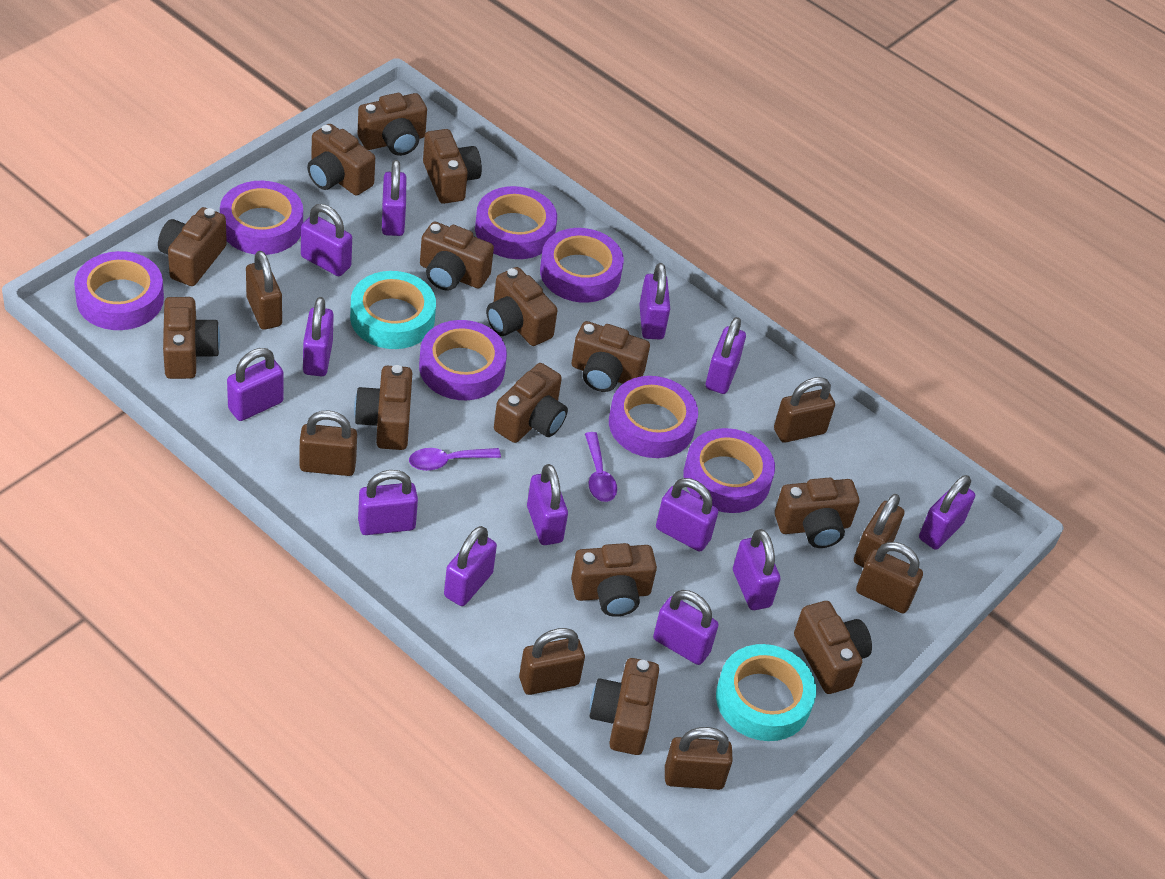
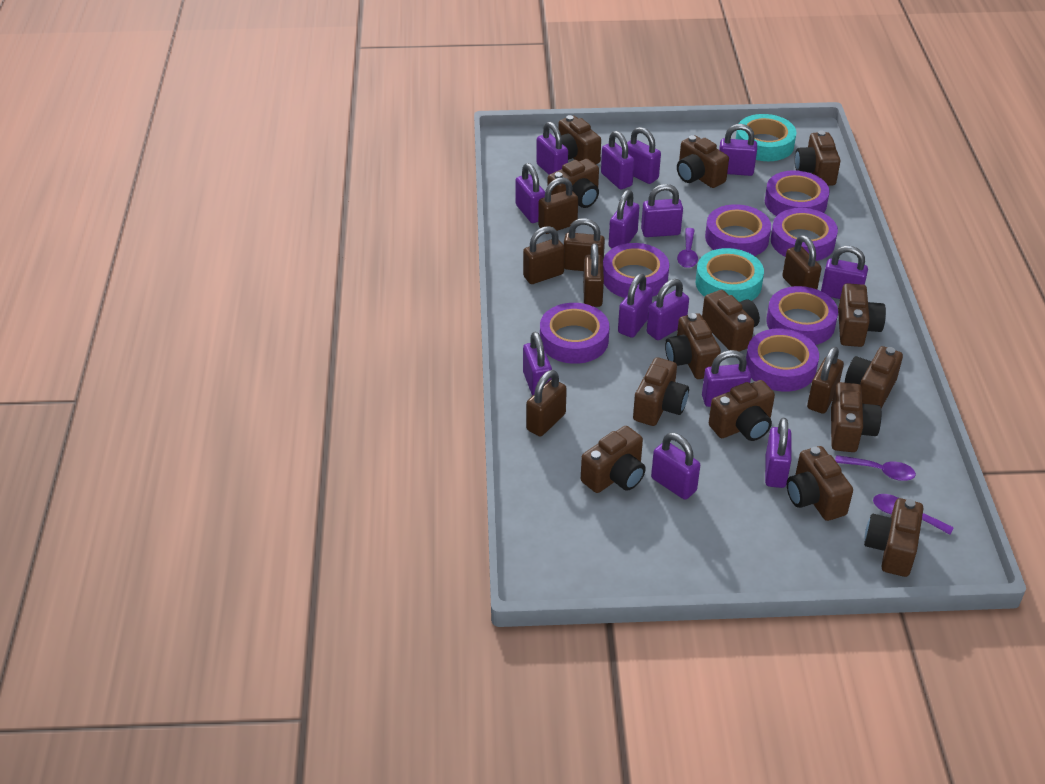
purple padlock: 13 -> 14
purple spoon: 2 -> 3

